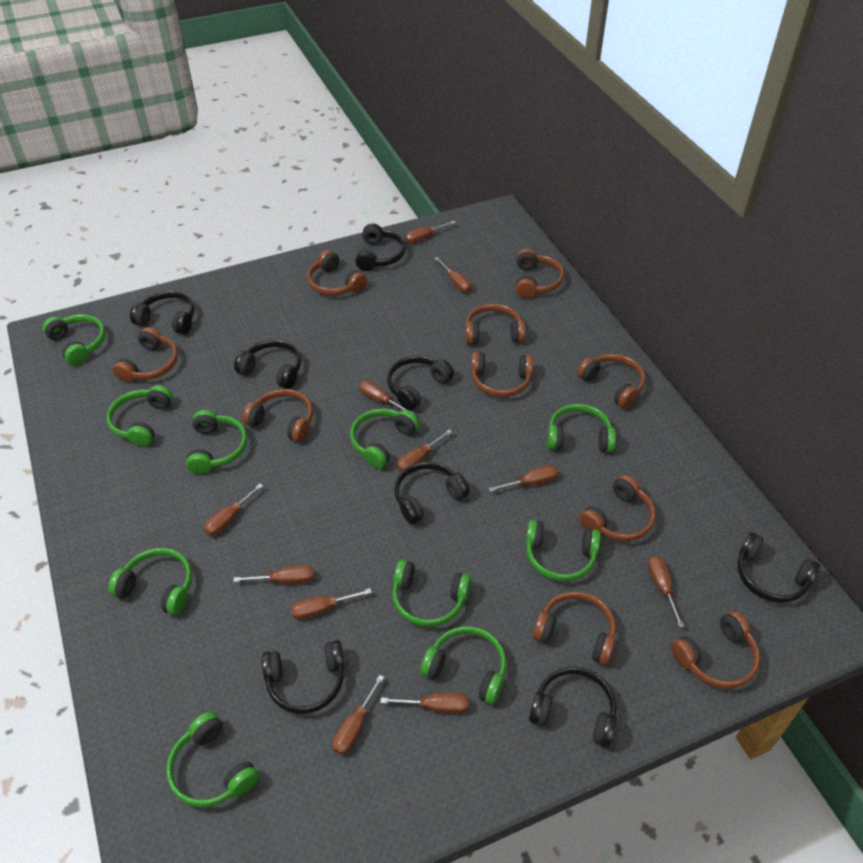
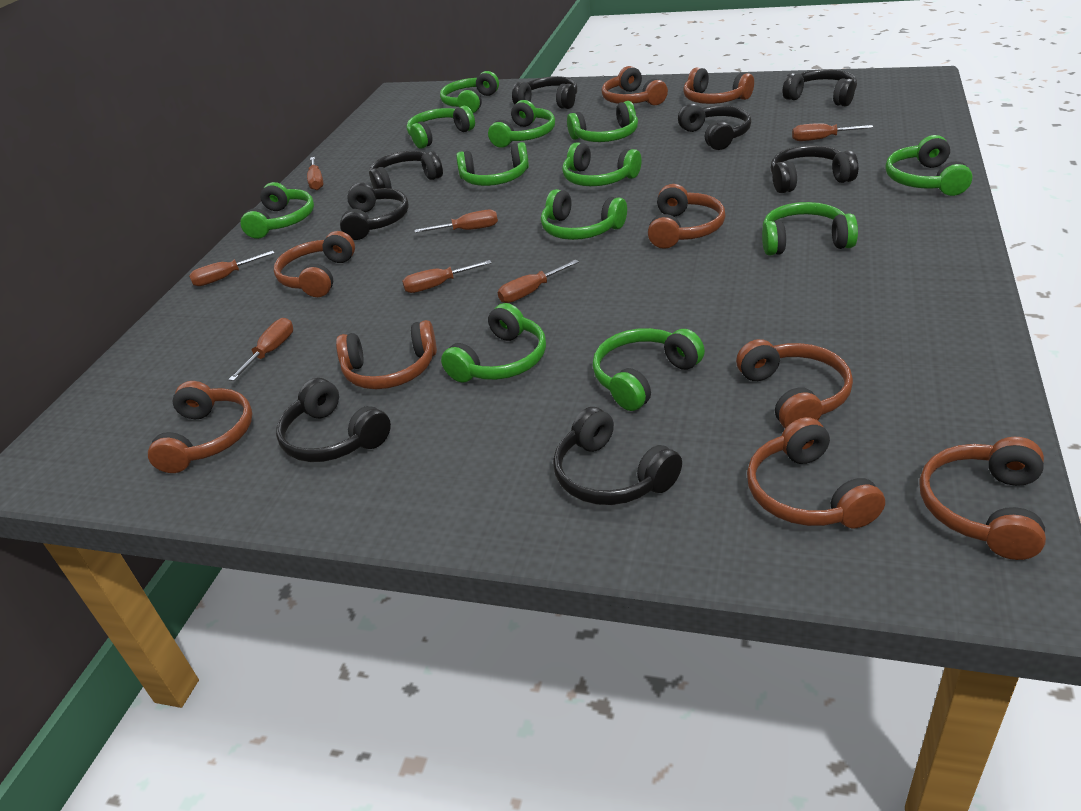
brown headphones: 10 -> 9
brown screwdriver: 11 -> 7
green headphones: 10 -> 12

